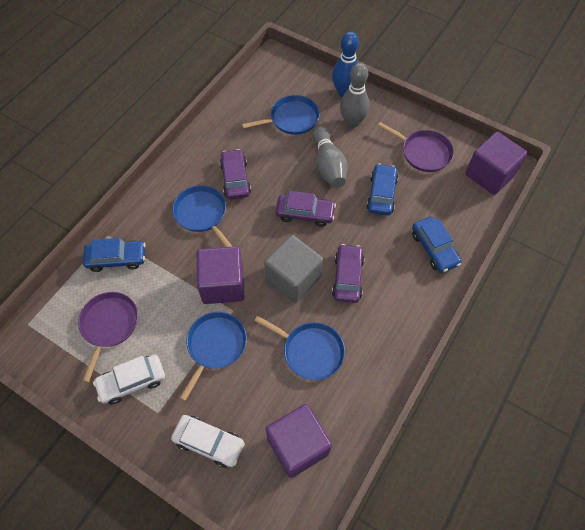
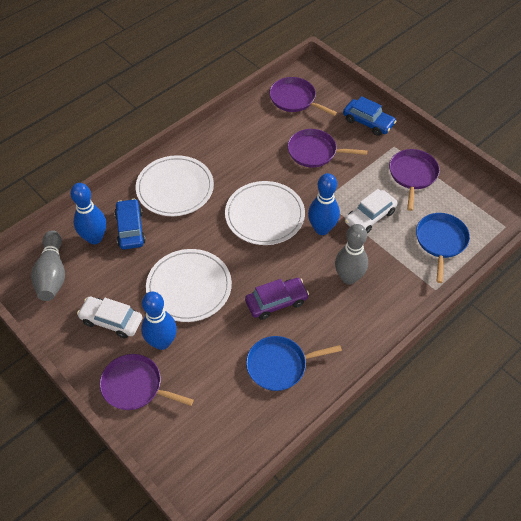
blue bowling pin: 1 -> 3
blue car: 3 -> 2
blue pan: 4 -> 2
grey cube: 1 -> 0
purple car: 3 -> 1
purple cube: 3 -> 0
purple pan: 2 -> 4
white plate: 0 -> 3

